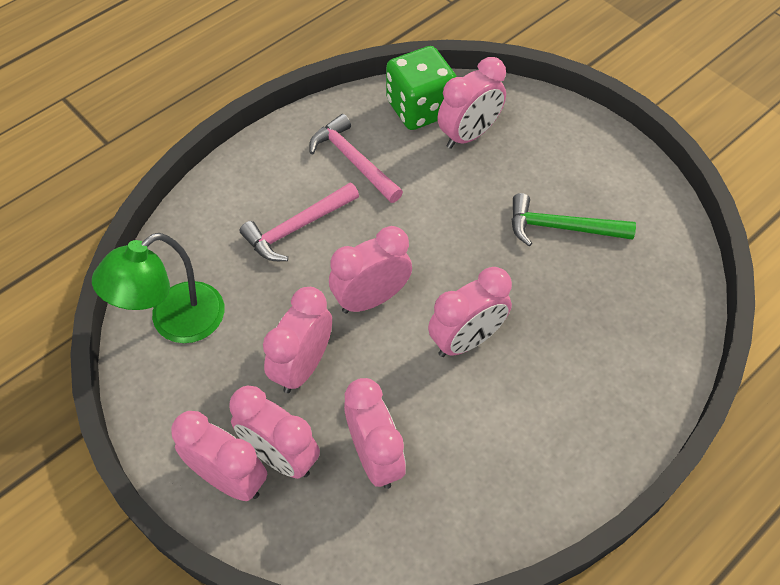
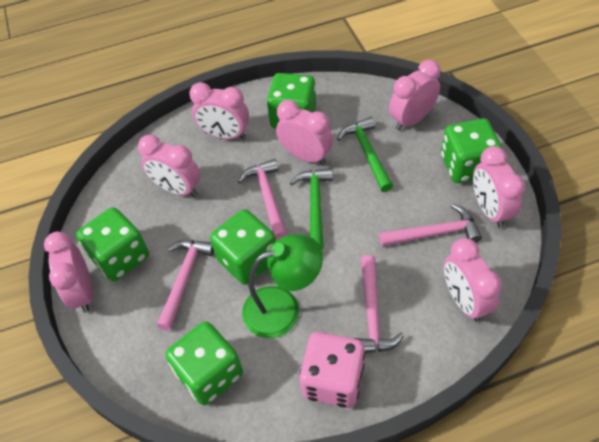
green dice: 1 -> 5
green hammer: 1 -> 2
pink dice: 0 -> 1
pink hammer: 2 -> 4

